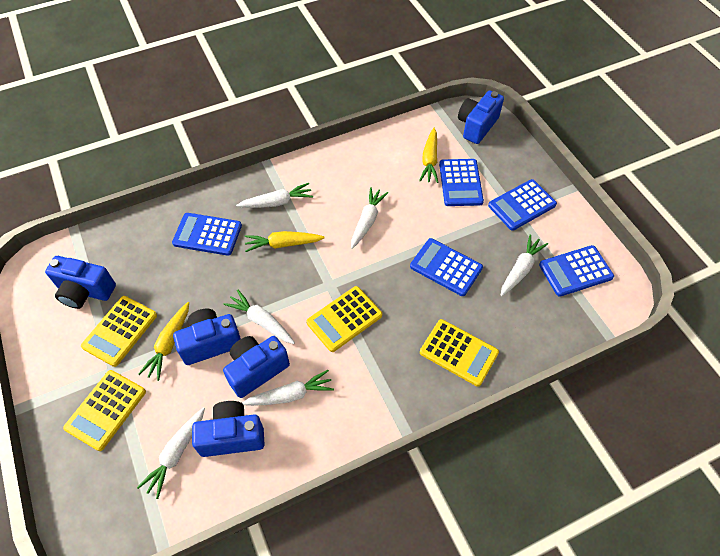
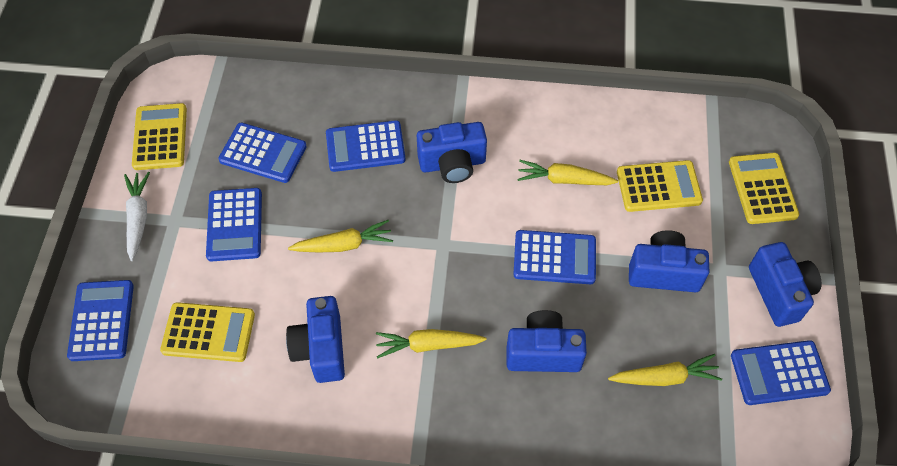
blue calculator: 5 -> 6
white carrot: 6 -> 1
yellow carrot: 3 -> 4

